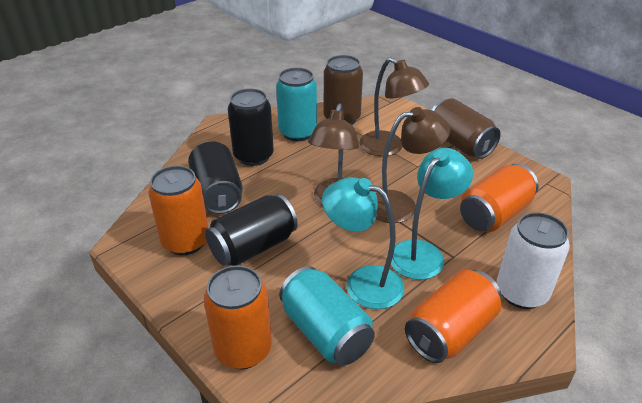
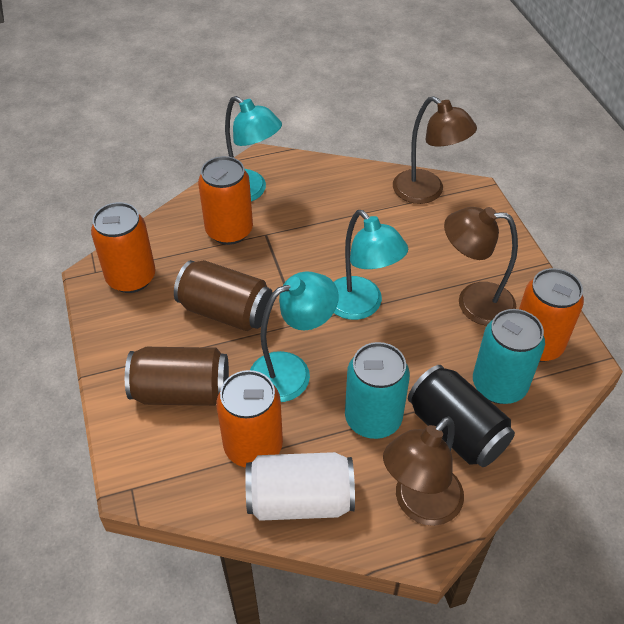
black can: 3 -> 1
turquoise lamp: 2 -> 3

